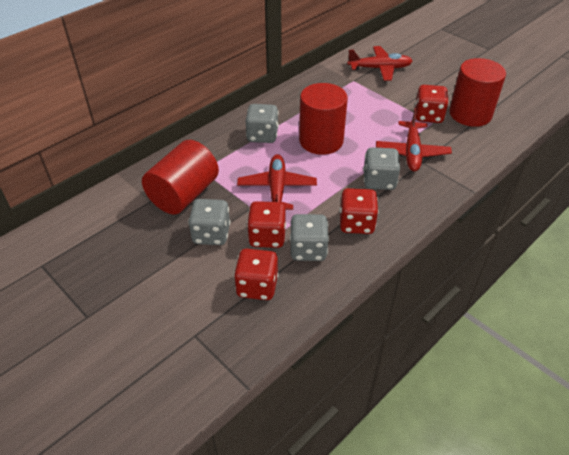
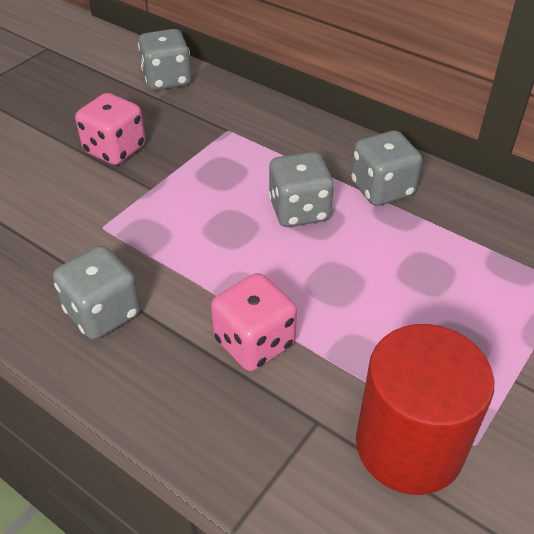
pink dice: 0 -> 2
red cylinder: 3 -> 1
red dice: 4 -> 0
red plane: 3 -> 0

